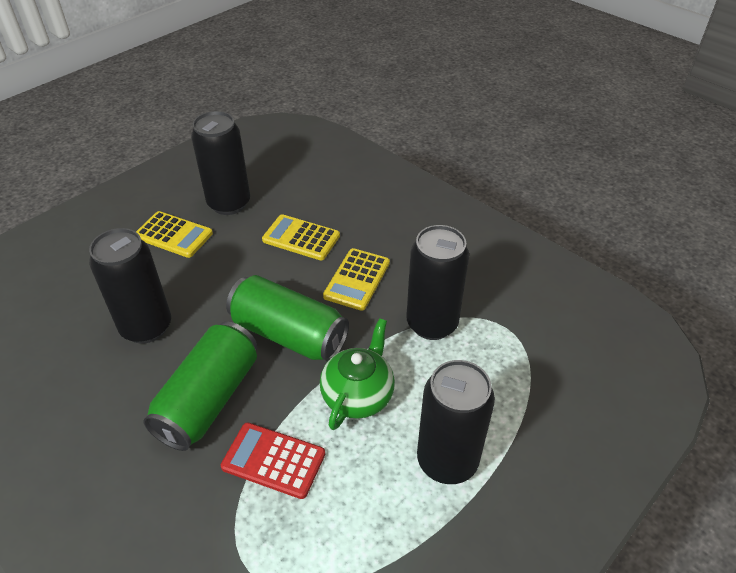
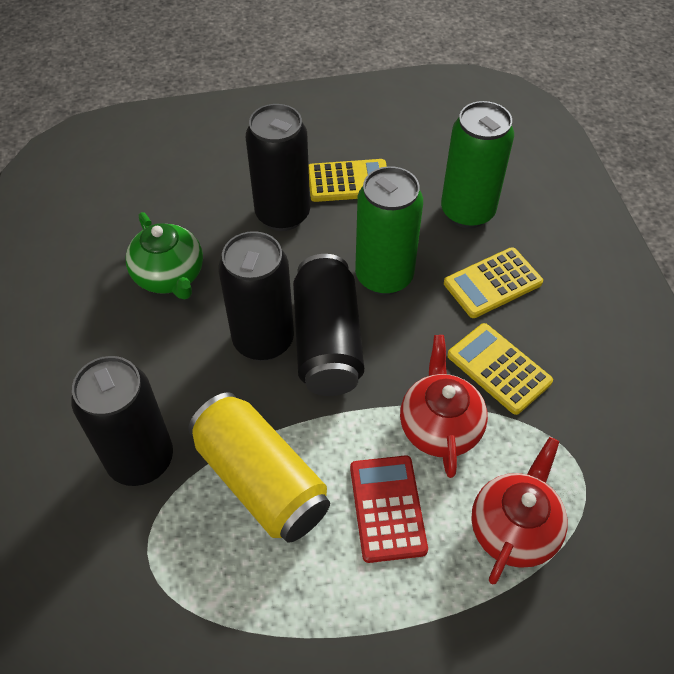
red teapot: 0 -> 2
yellow can: 0 -> 1

